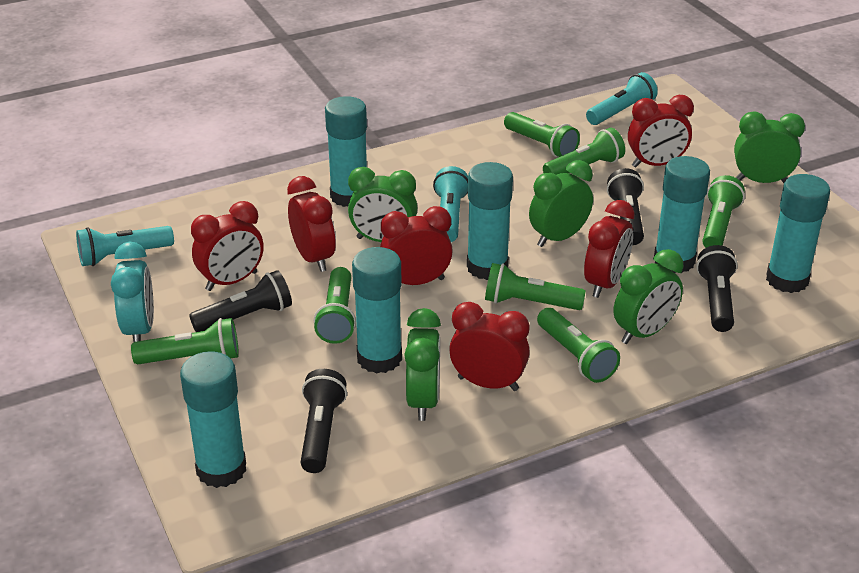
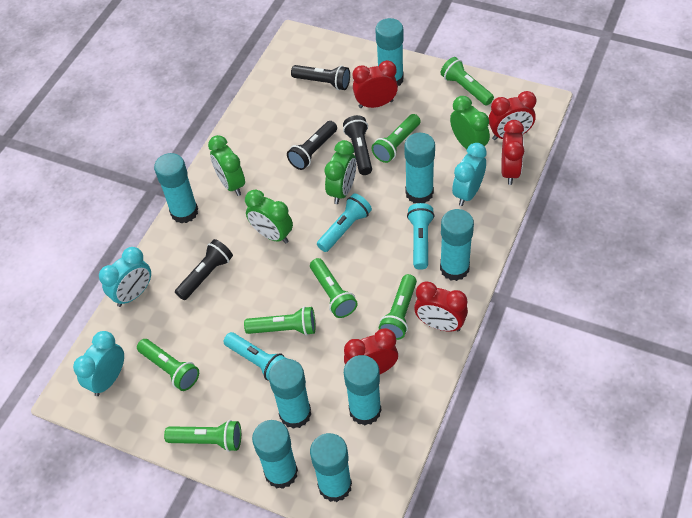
green clock: 5 -> 4
red clock: 6 -> 5
turquoise clock: 1 -> 3
turquoise glue stick: 6 -> 8

